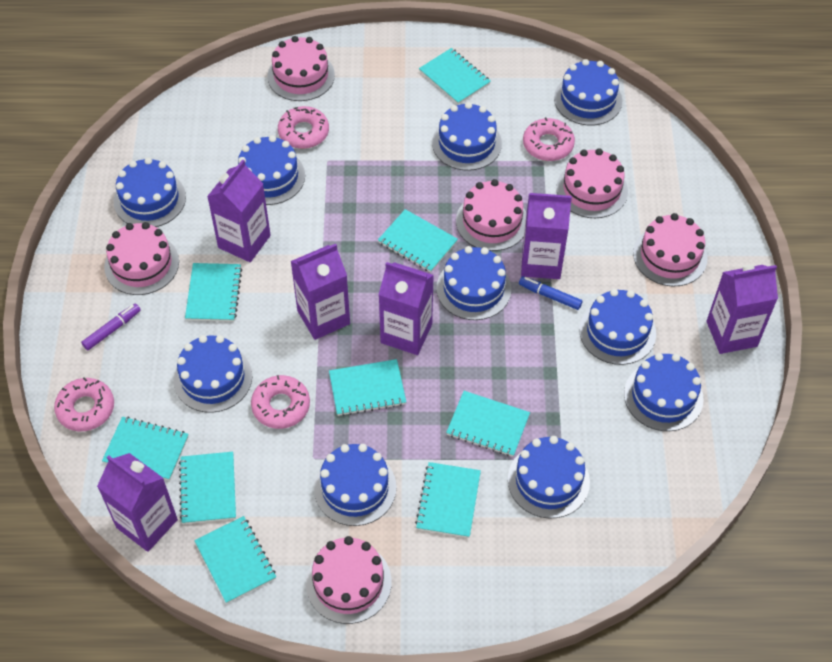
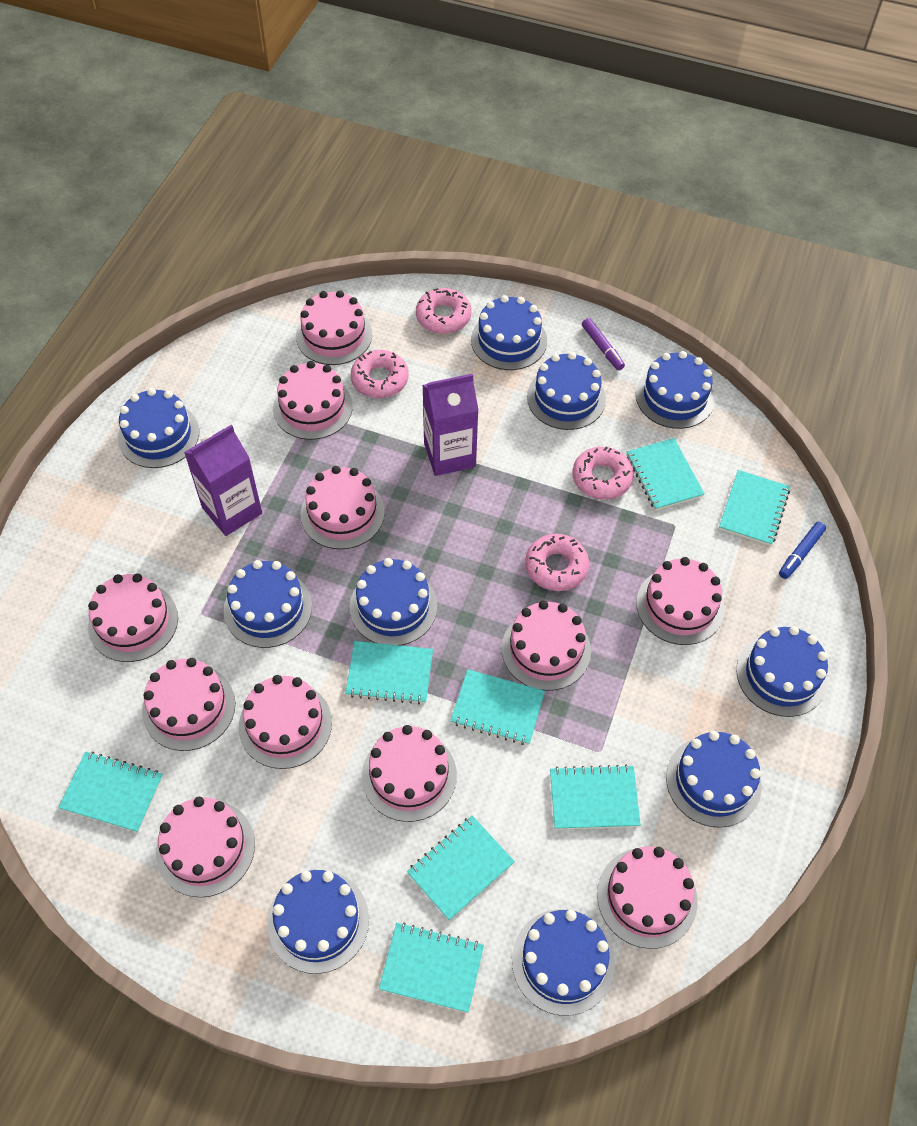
pink cake: 6 -> 11
purple carton: 6 -> 2
turquoise notebook: 9 -> 8

